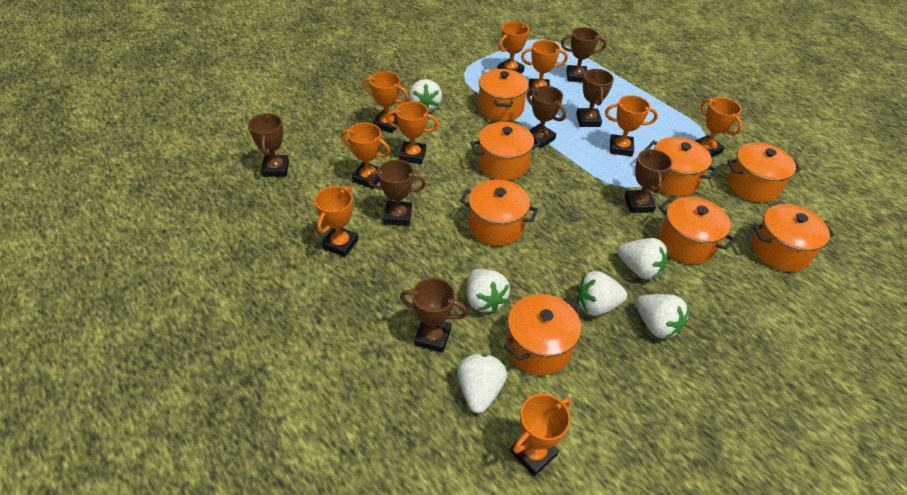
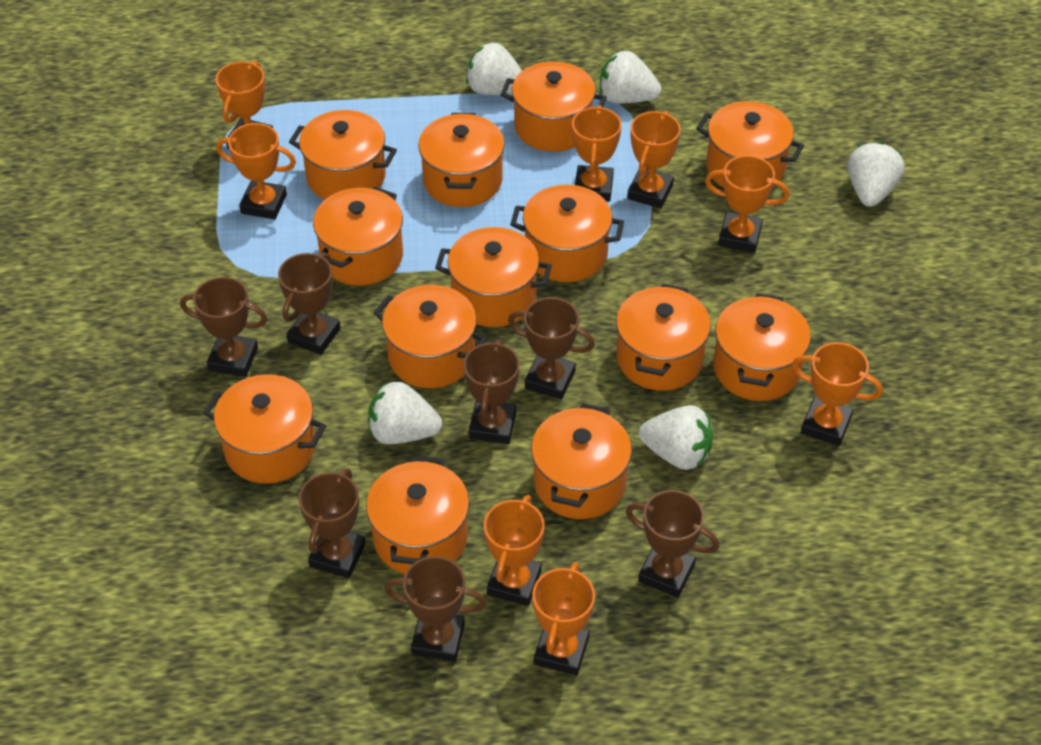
orange pot: 8 -> 13
orange trophy: 9 -> 8
white strawberry: 6 -> 5

